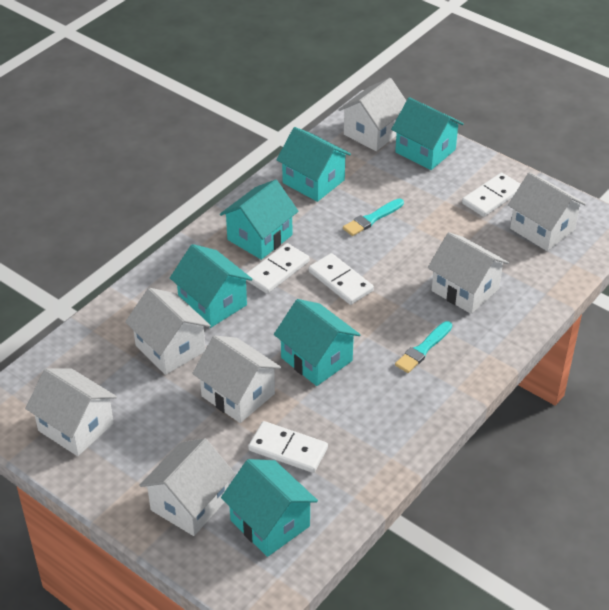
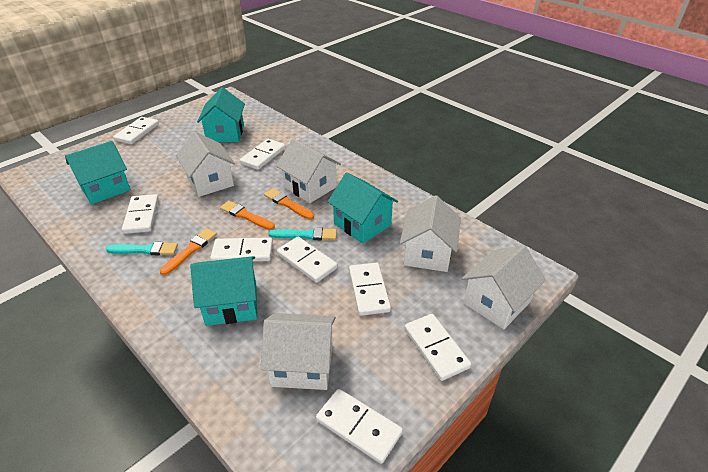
orange brush: 0 -> 3
turquoise house: 6 -> 4
white domino: 4 -> 8
white house: 7 -> 5

